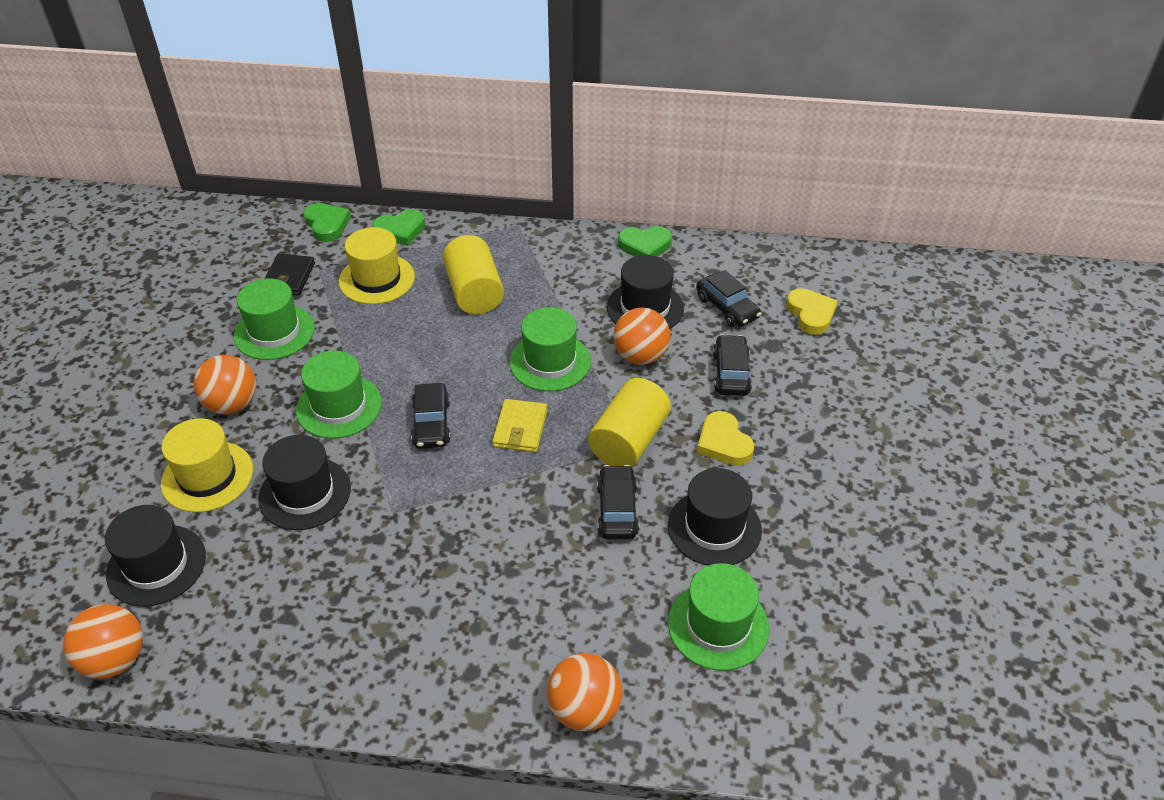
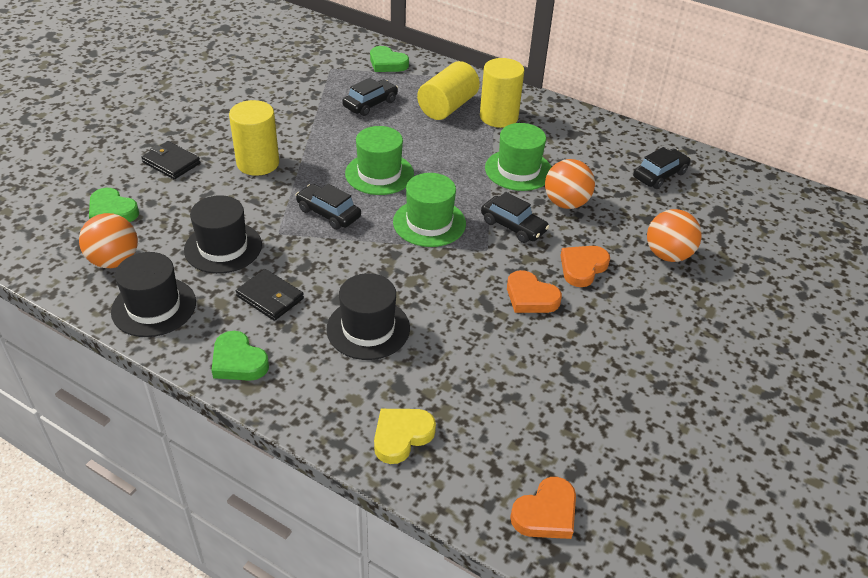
black hat: 4 -> 3
black wallet: 1 -> 2
green hat: 4 -> 3
orange ball: 4 -> 3
orange heart: 0 -> 3
yellow cylinder: 2 -> 3
yellow hat: 2 -> 0
yellow heart: 2 -> 1
yellow wallet: 1 -> 0

